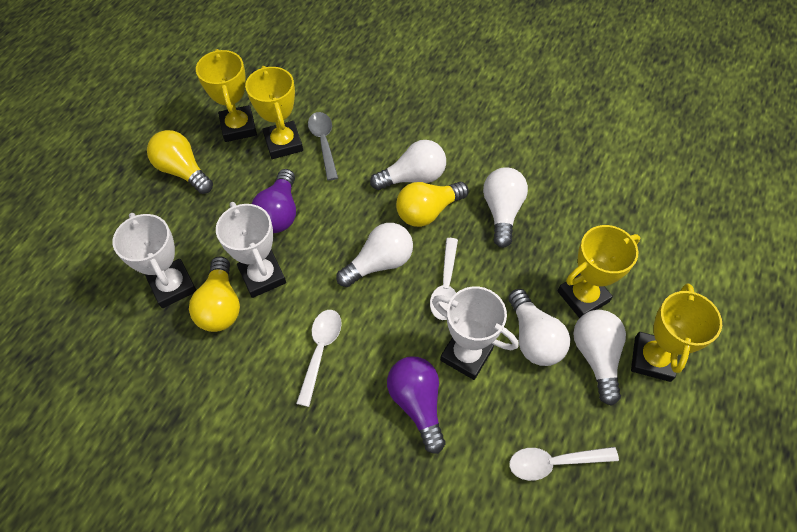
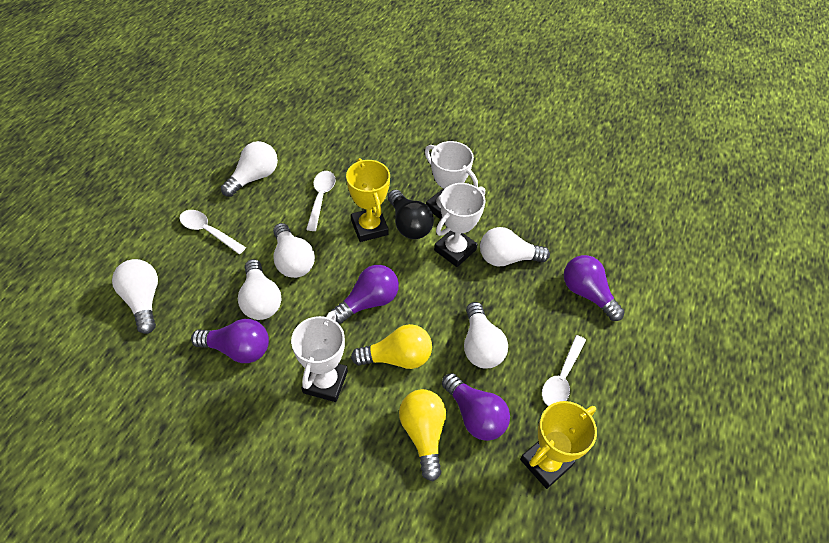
black light bulb: 0 -> 1
grey spoon: 1 -> 0
purple light bulb: 2 -> 4
white light bulb: 5 -> 6
yellow light bulb: 3 -> 2
yellow trophy: 4 -> 2

